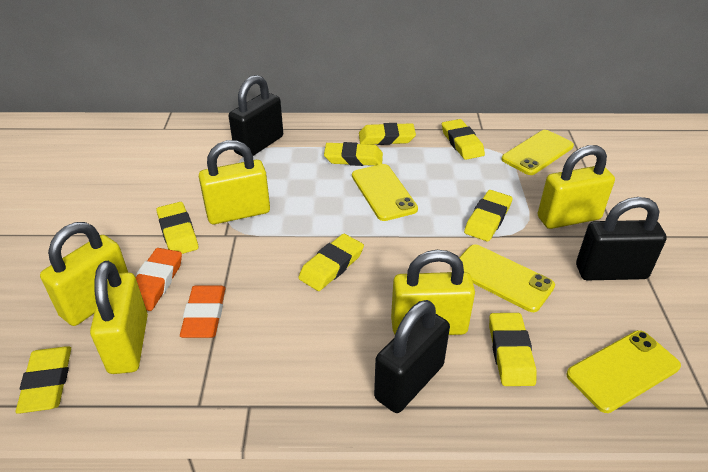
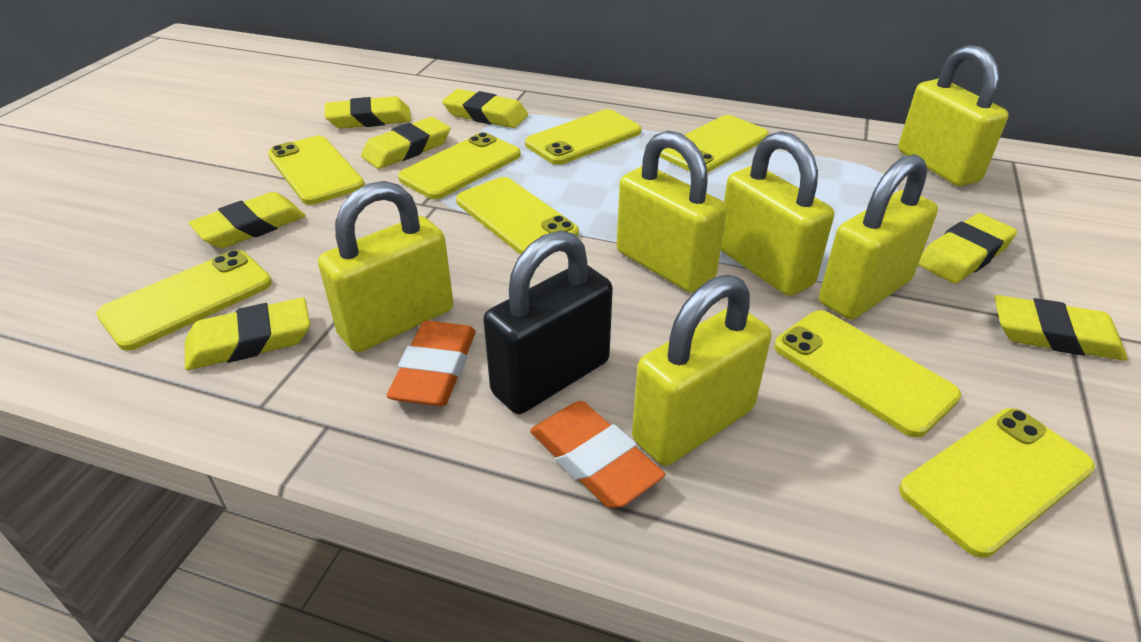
black padlock: 3 -> 1
yellow eraser: 8 -> 7
yellow padlock: 5 -> 6
yellow phone: 4 -> 8

